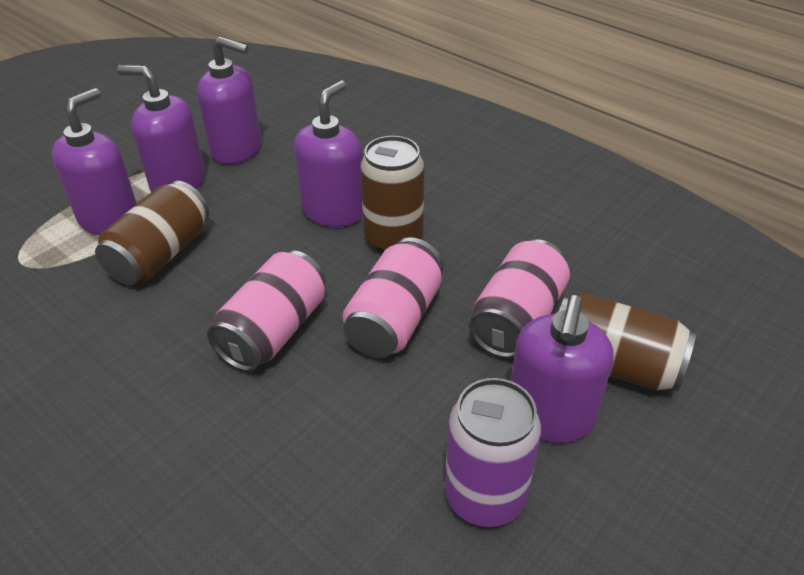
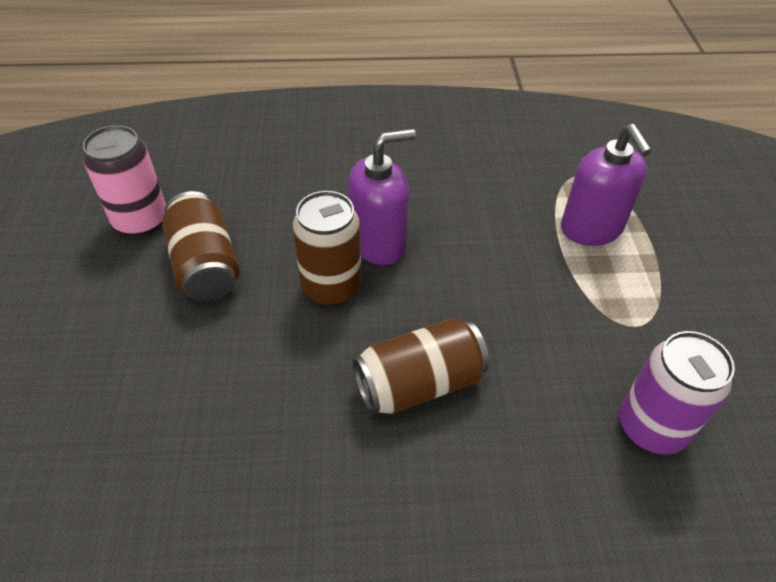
pink can: 3 -> 1
purple soap dispenser: 5 -> 2

